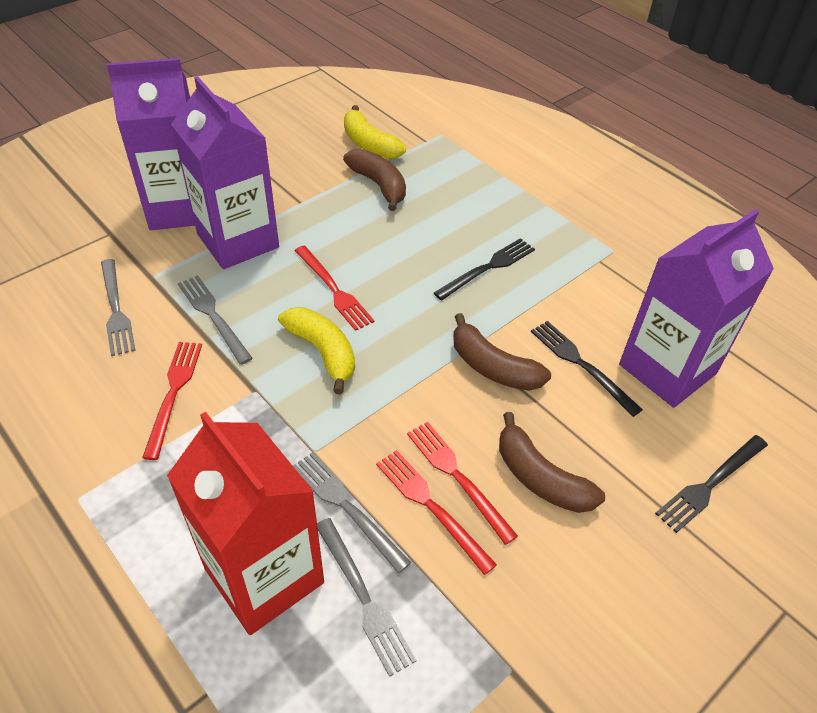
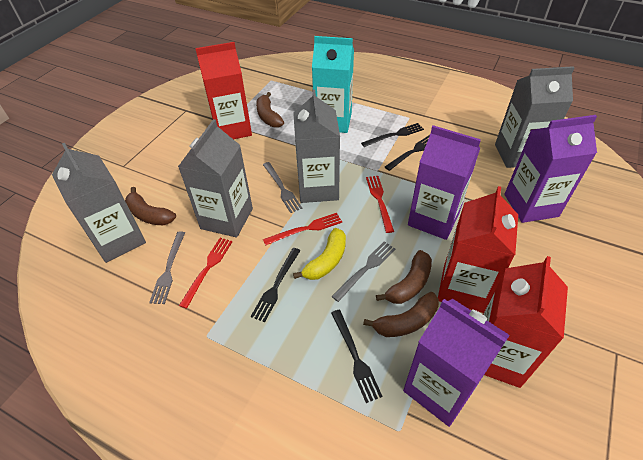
black fork: 3 -> 4
brown banana: 3 -> 4
grey carton: 0 -> 4
grey fork: 4 -> 3
red carton: 1 -> 3
red fork: 4 -> 3
turquoise carton: 0 -> 1
yellow banana: 2 -> 1

